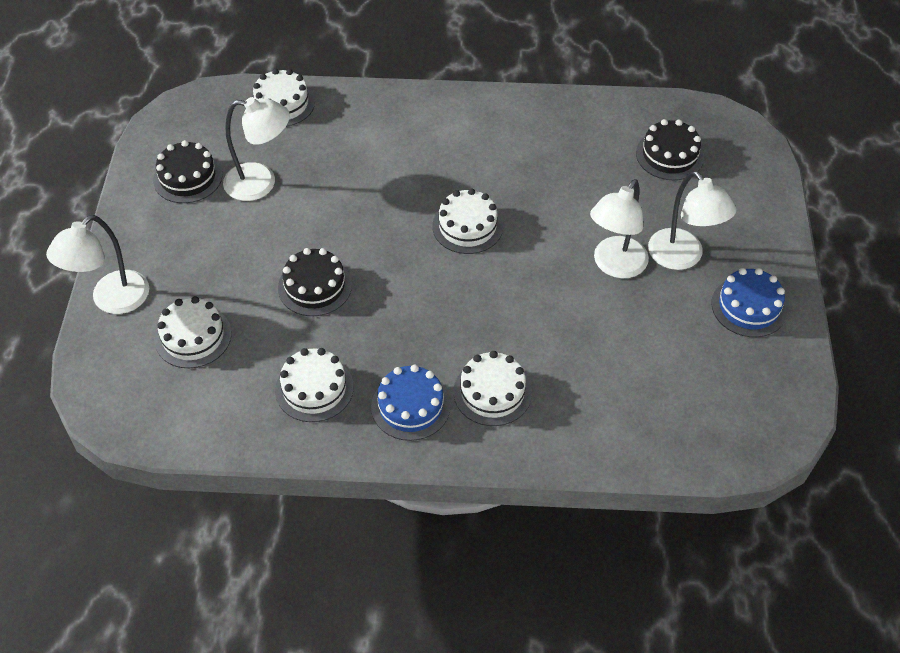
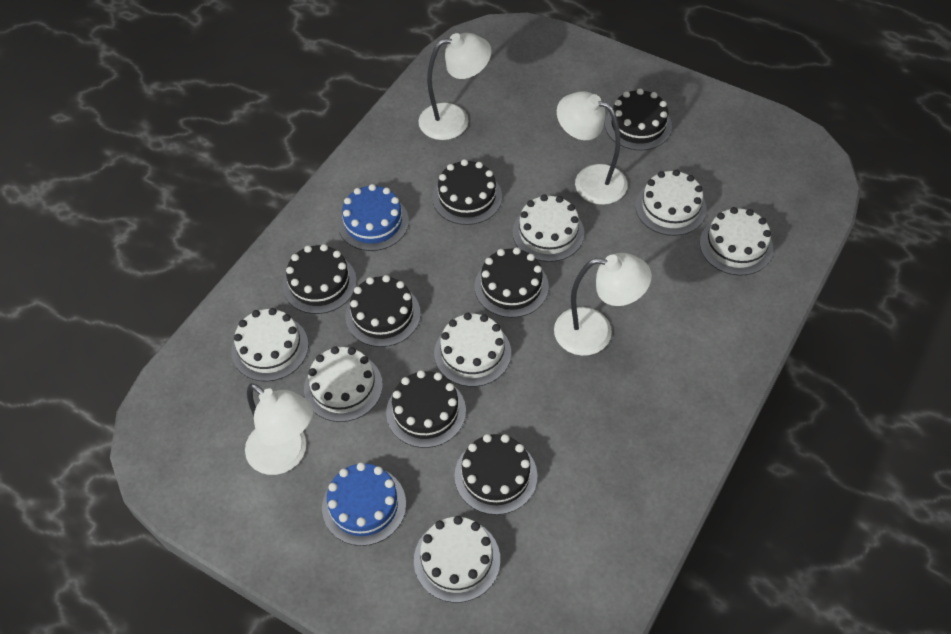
black cake: 3 -> 7
white cake: 5 -> 7

